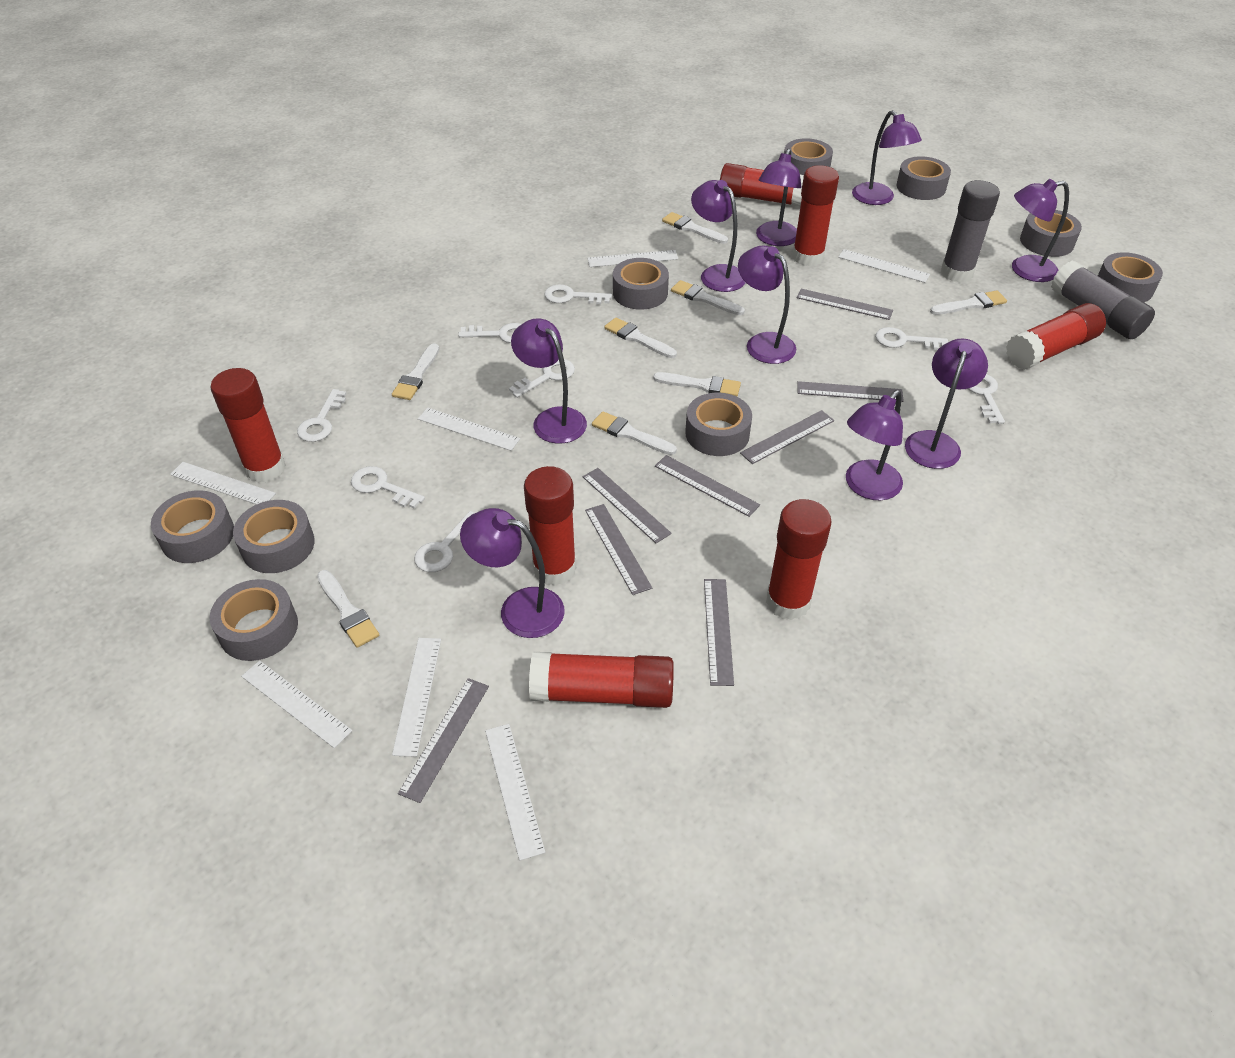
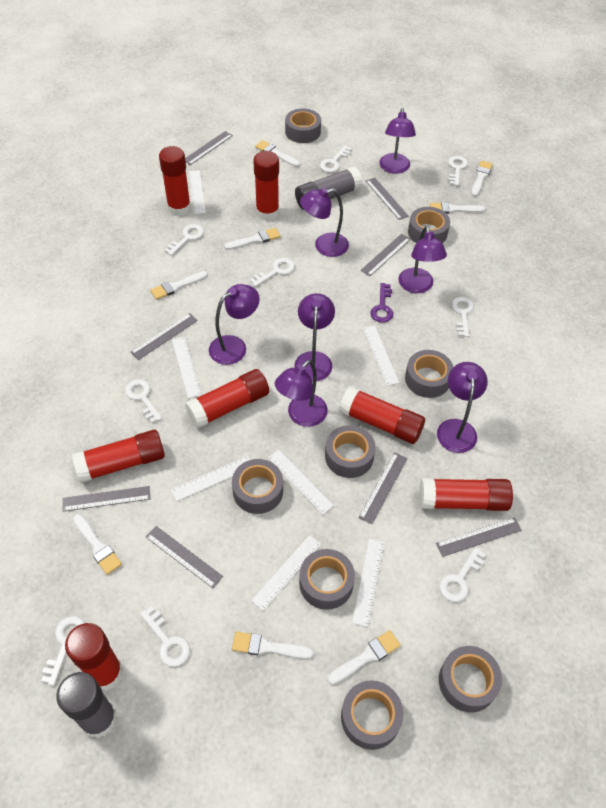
grey tape: 9 -> 8
purple key: 0 -> 1
purple lamp: 9 -> 7
white key: 8 -> 9

